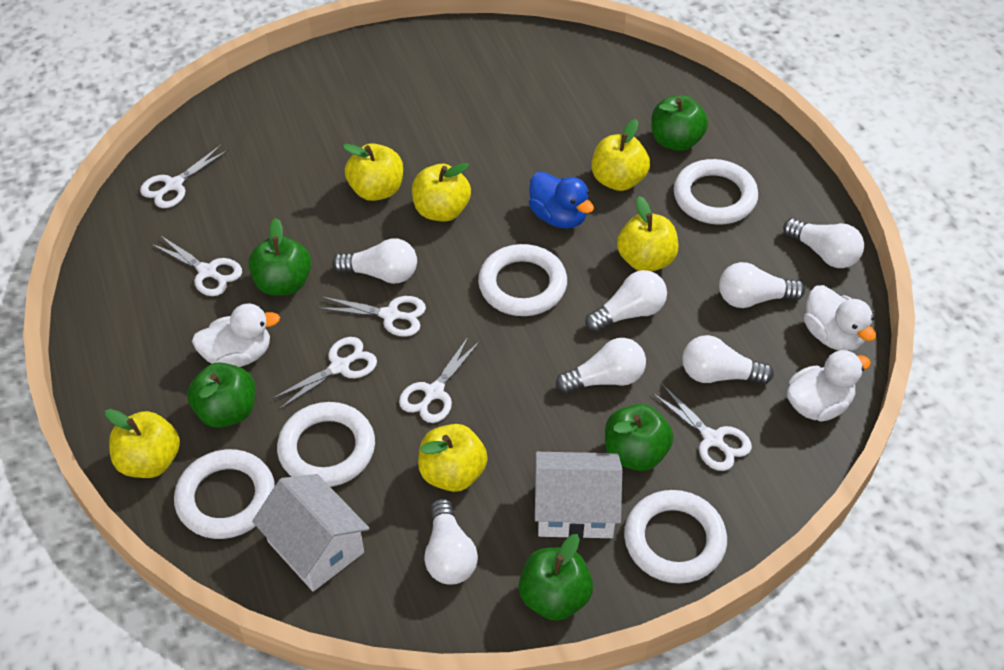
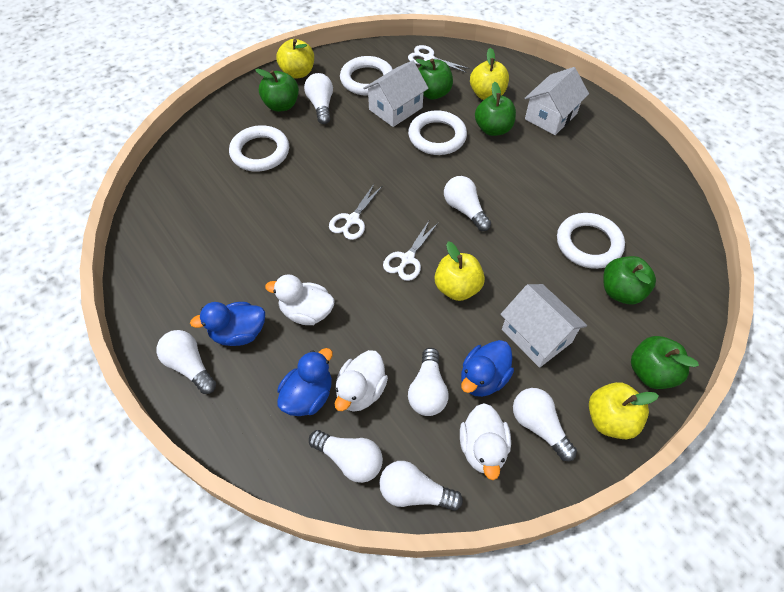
blue duck: 1 -> 3
white house: 2 -> 3
white ring: 5 -> 4
white scissors: 6 -> 3
yellow apple: 6 -> 4

